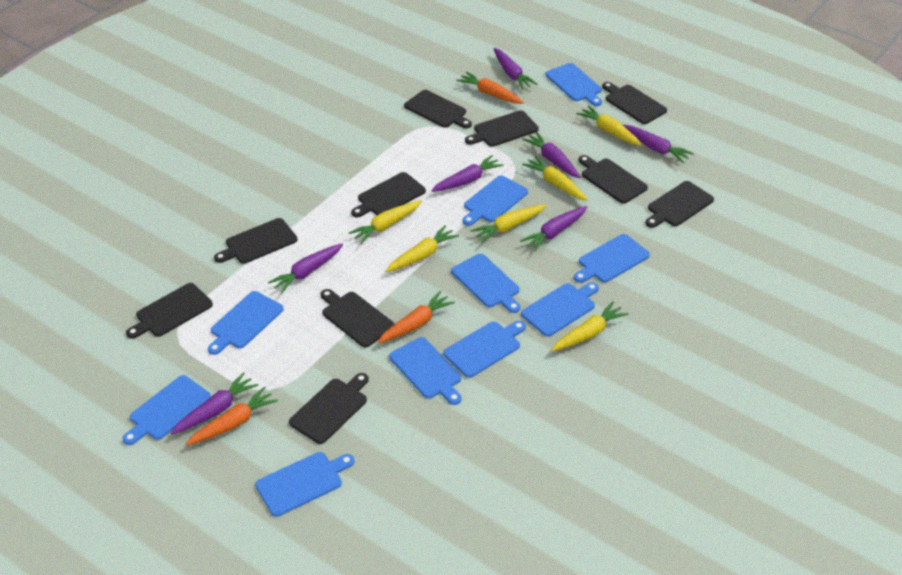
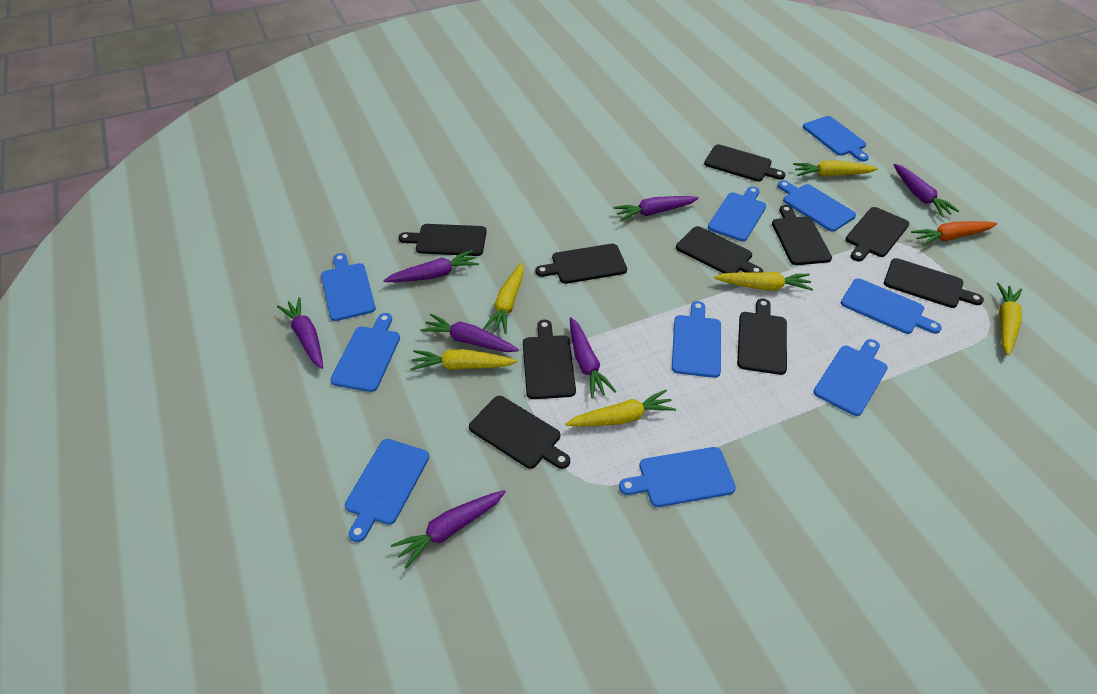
orange carrot: 3 -> 1

